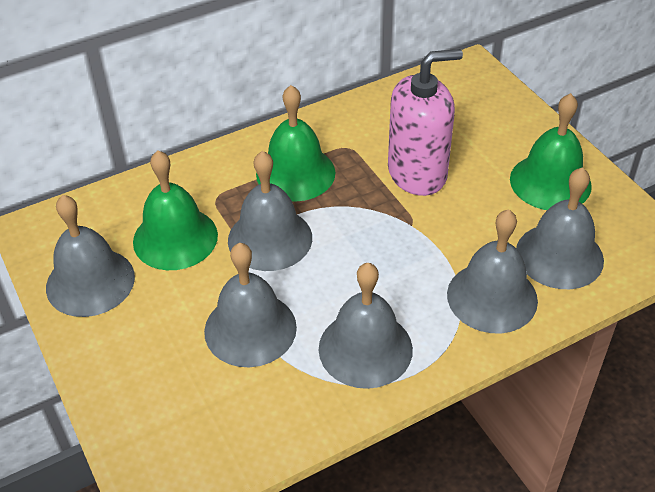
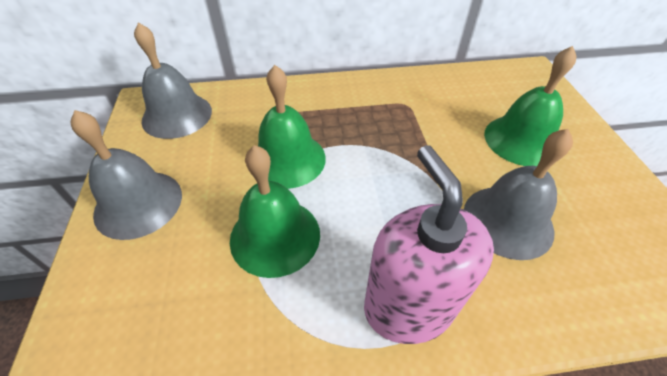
grey bell: 6 -> 3

